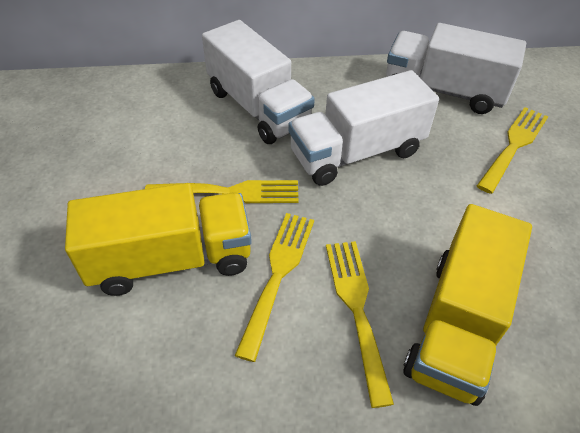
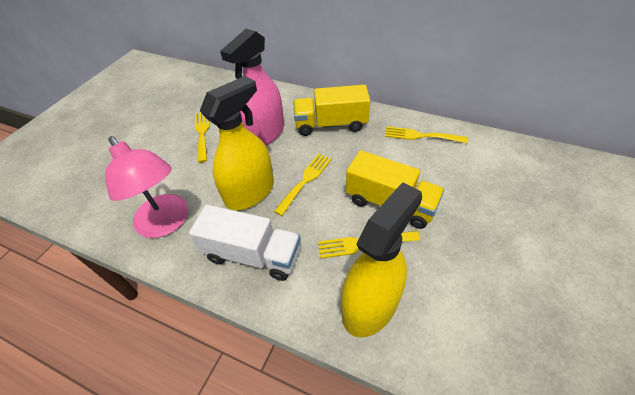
pink lamp: 0 -> 1
pink spray bottle: 0 -> 1
white truck: 3 -> 1
yellow spray bottle: 0 -> 2

